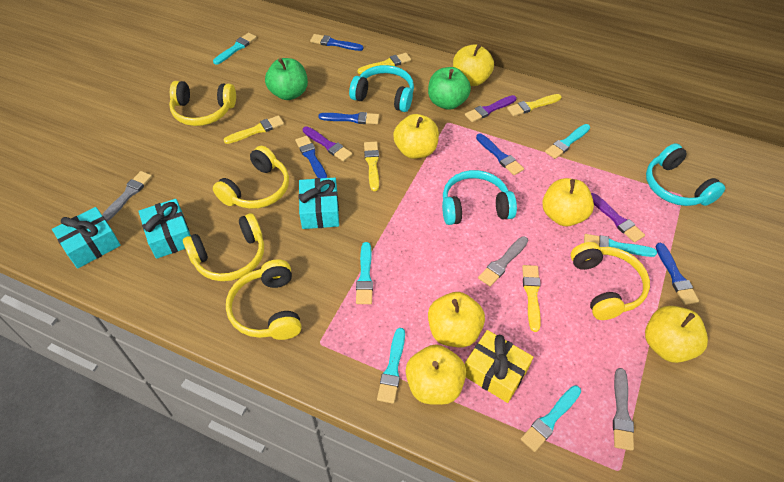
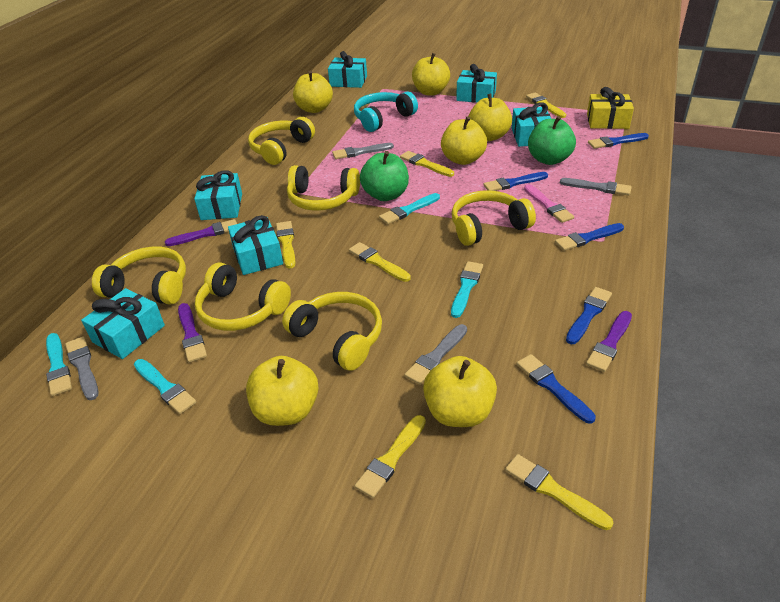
grey brush: 3 -> 4
pink brush: 0 -> 1
turquoise brush: 6 -> 4
turquoise gift: 3 -> 6
turquoise headphones: 3 -> 1
yellow brush: 5 -> 6
yellow headphones: 5 -> 6

